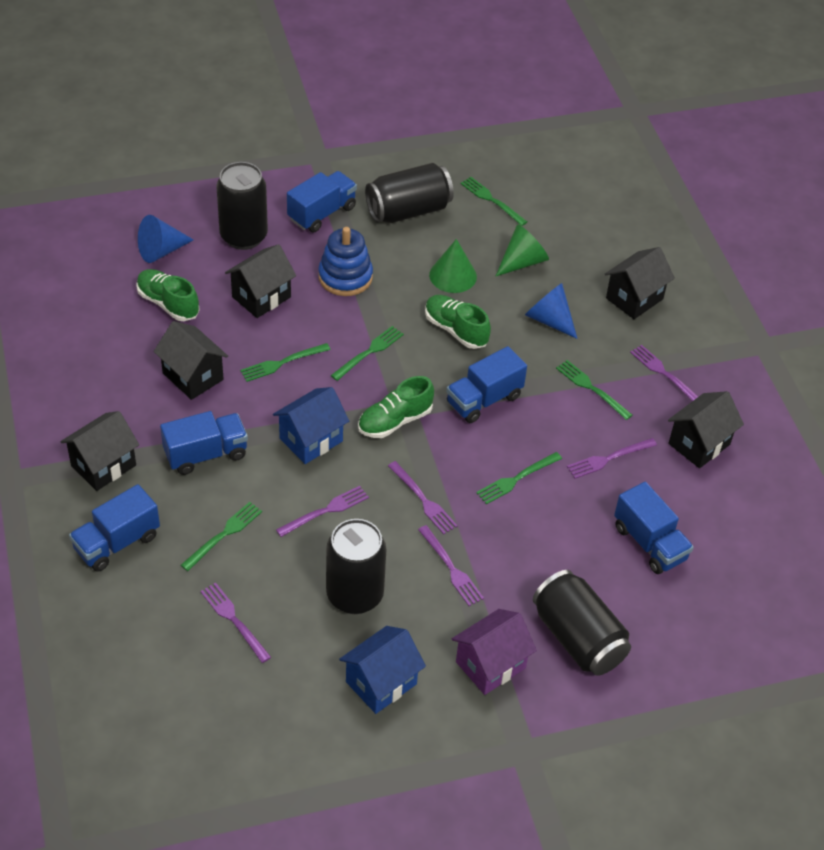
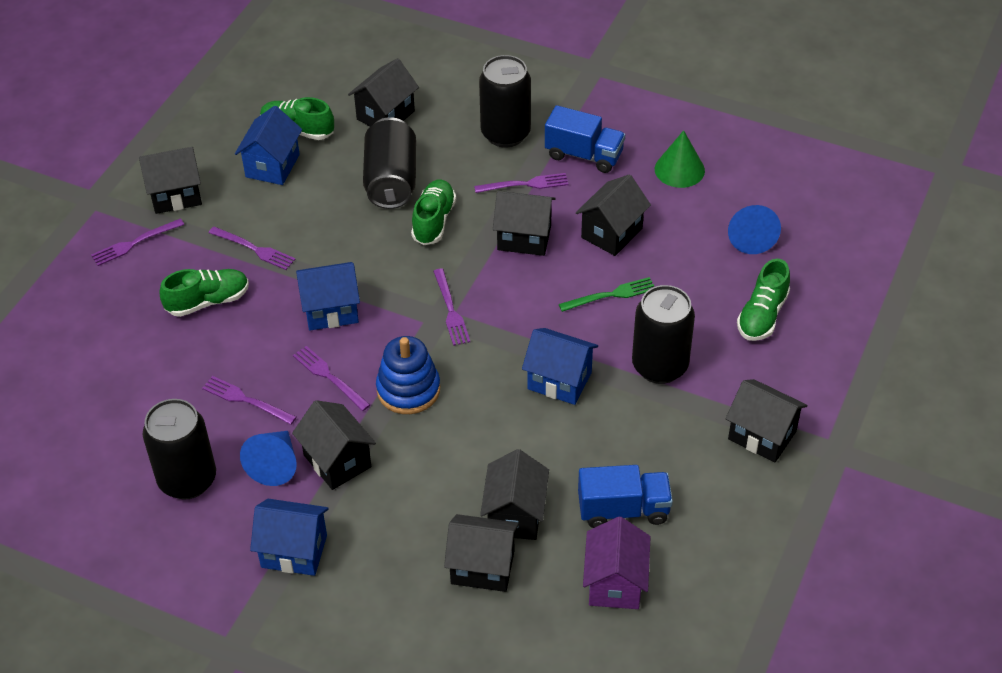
black house: 5 -> 8
blue house: 2 -> 4
blue truck: 5 -> 2
green cone: 2 -> 1
green fork: 6 -> 1
green shoe: 3 -> 4

